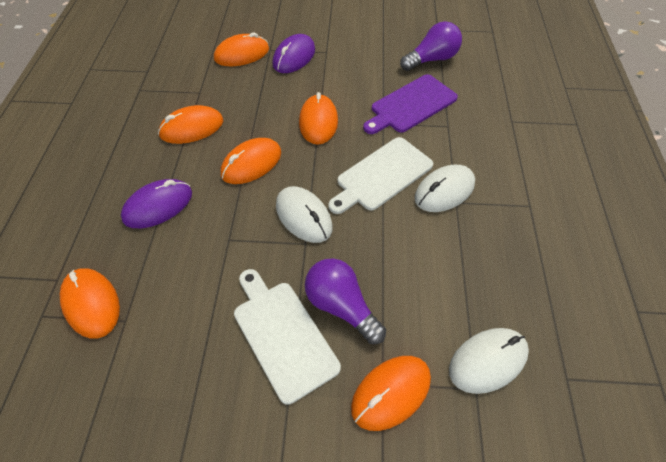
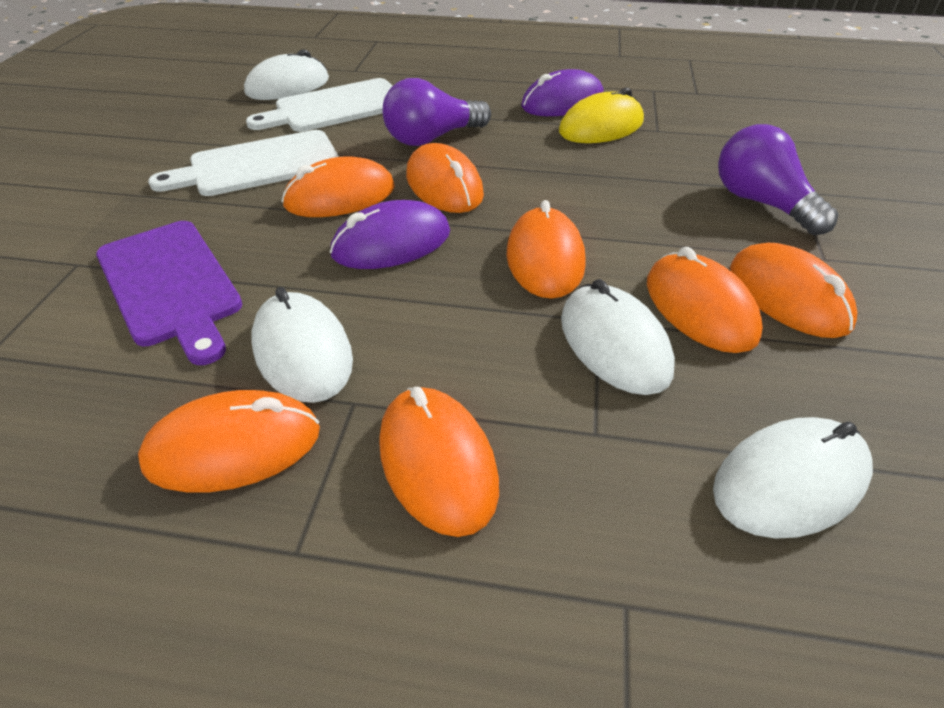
orange mouse: 6 -> 7
white mouse: 3 -> 4
yellow mouse: 0 -> 1

